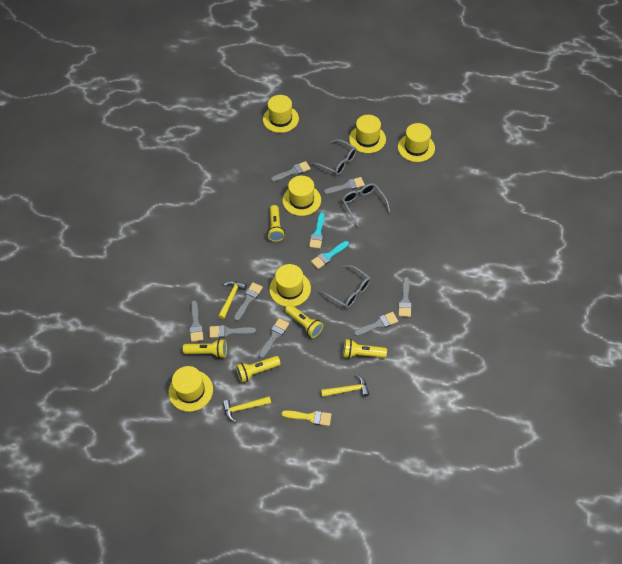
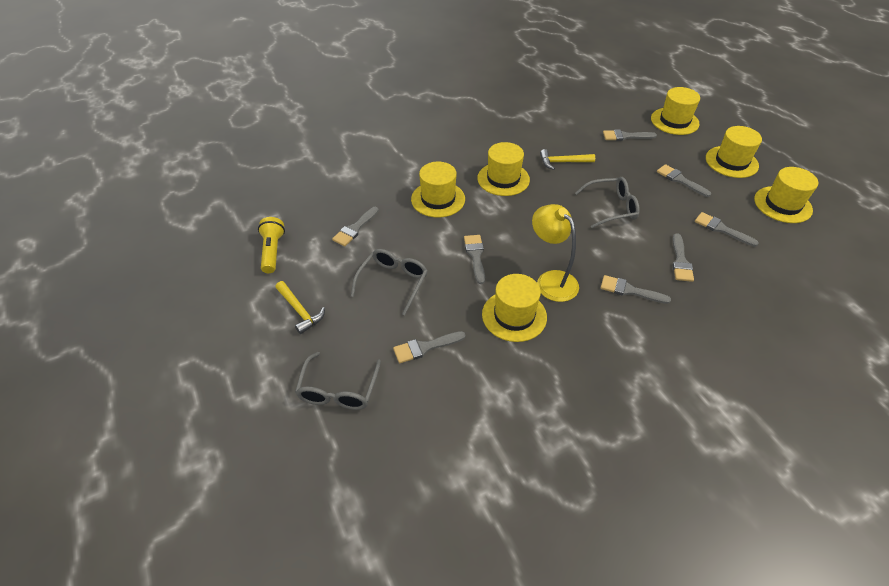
turquoise brush: 2 -> 0
yellow brush: 1 -> 0
yellow flashlight: 5 -> 1
yellow hammer: 3 -> 2
yellow lamp: 0 -> 1

